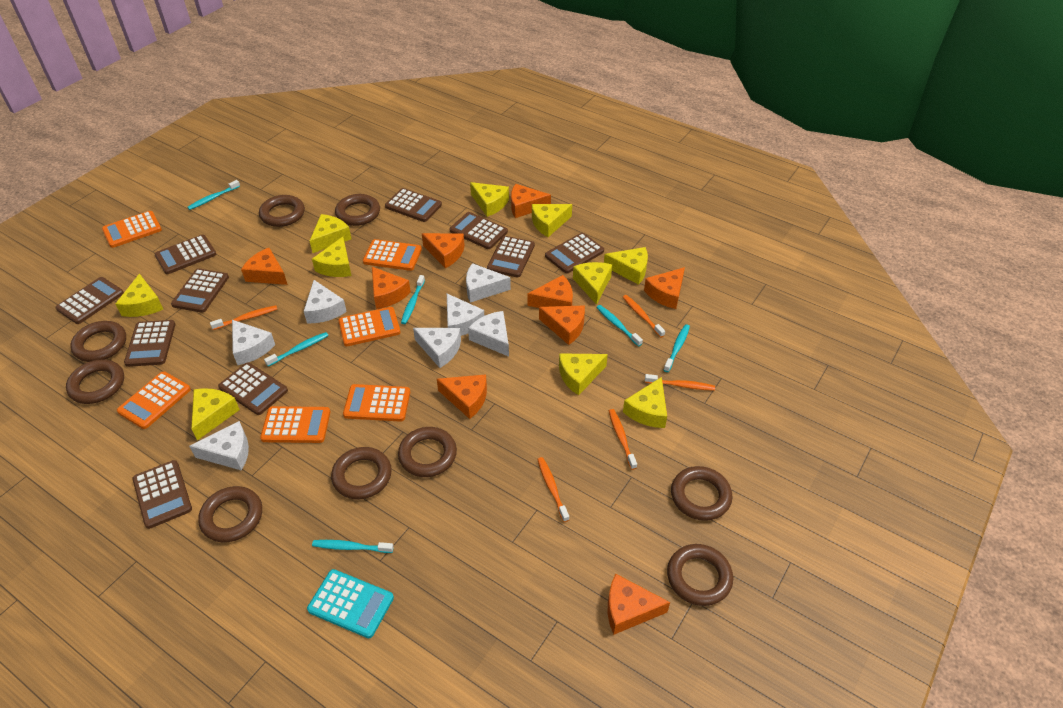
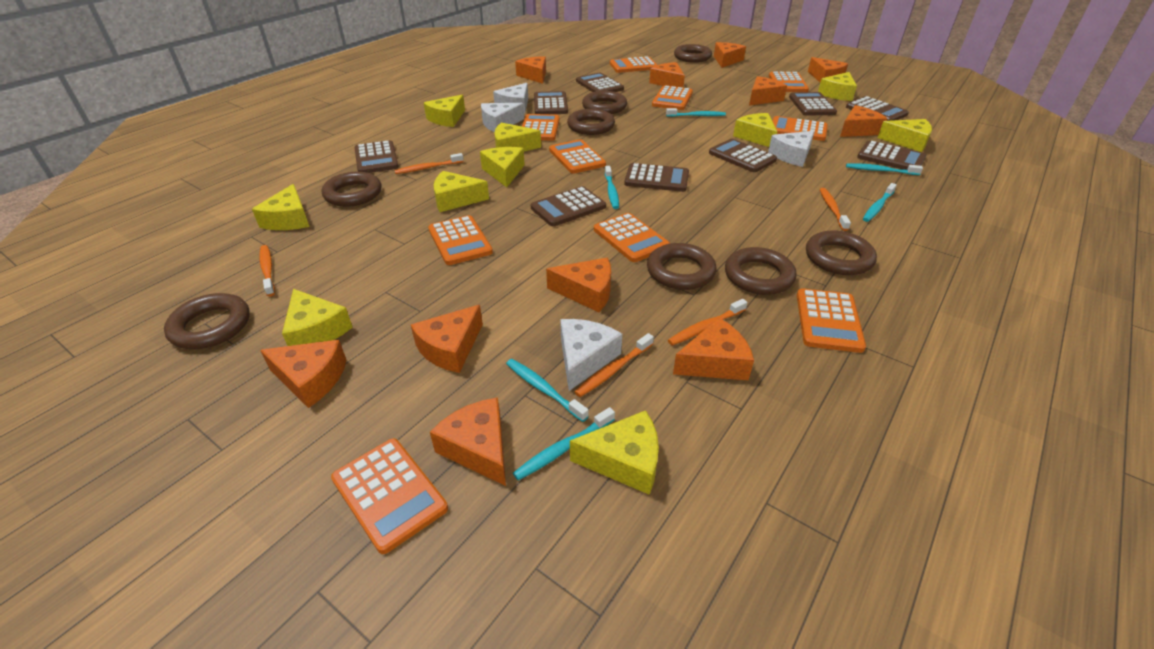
brown calculator: 10 -> 9
brown ring: 9 -> 8
orange calculator: 6 -> 10
orange cheese: 9 -> 11
turquoise calculator: 1 -> 0
white cheese: 7 -> 4

